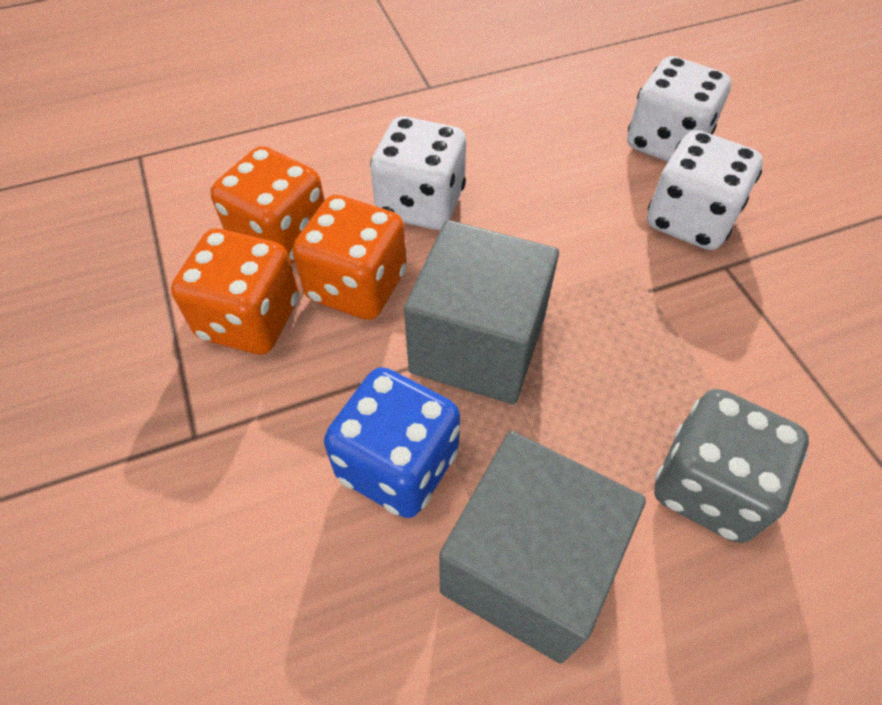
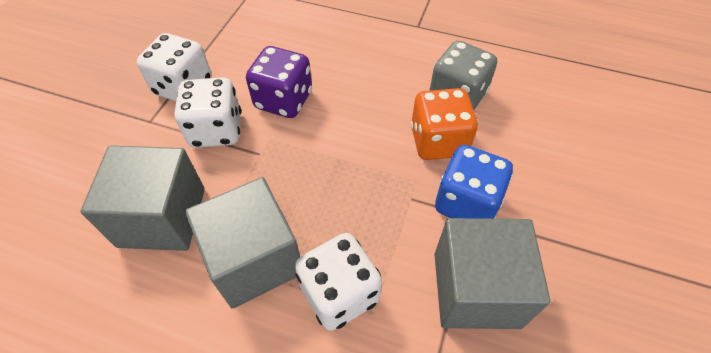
grey cube: 2 -> 3
orange dice: 3 -> 1
purple dice: 0 -> 1

